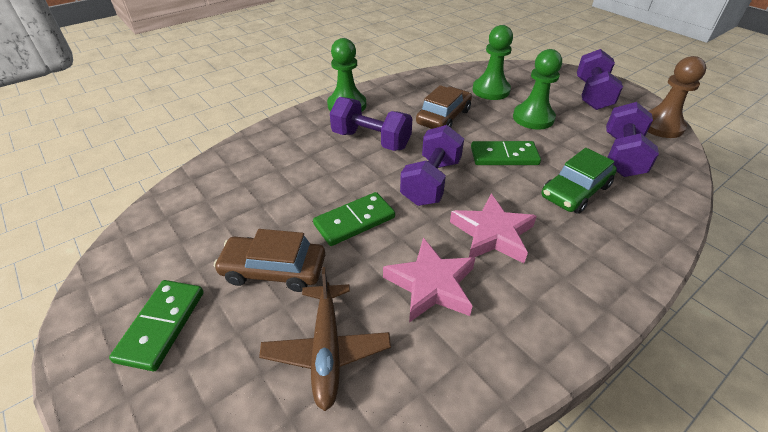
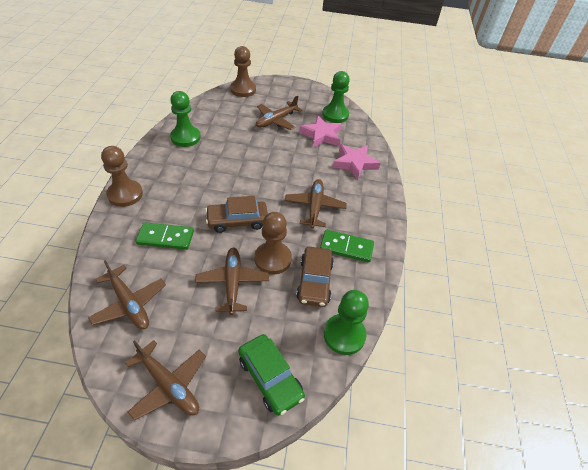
brown pawn: 1 -> 3
brown plane: 1 -> 5
green domino: 3 -> 2
purple dumbbell: 4 -> 0

